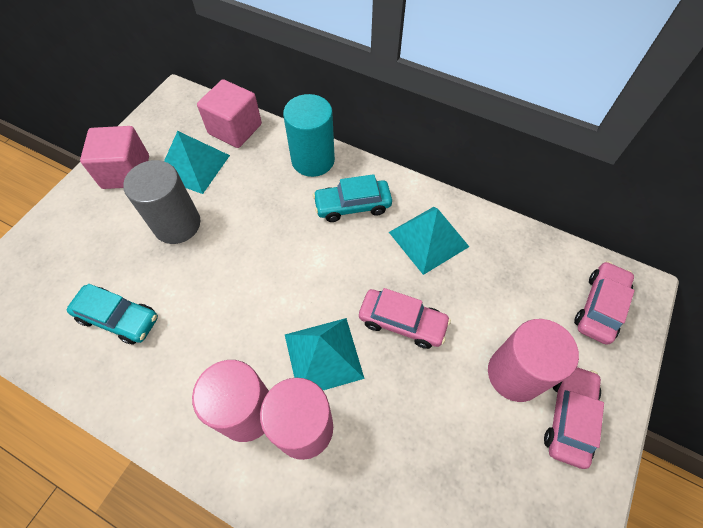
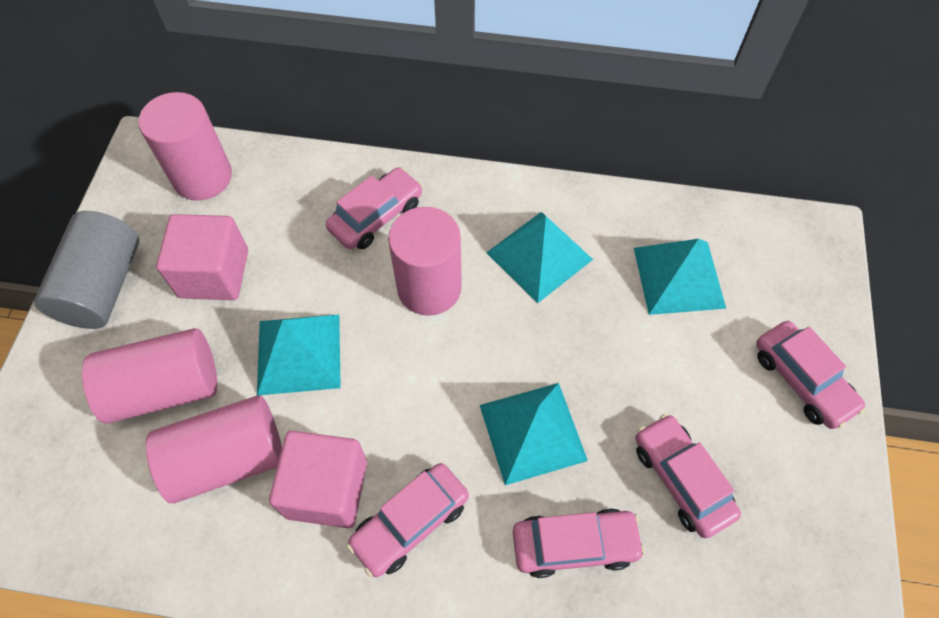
pink car: 3 -> 5
pink cylinder: 3 -> 4
turquoise car: 2 -> 0
turquoise cylinder: 1 -> 0
turquoise pyramid: 3 -> 4

